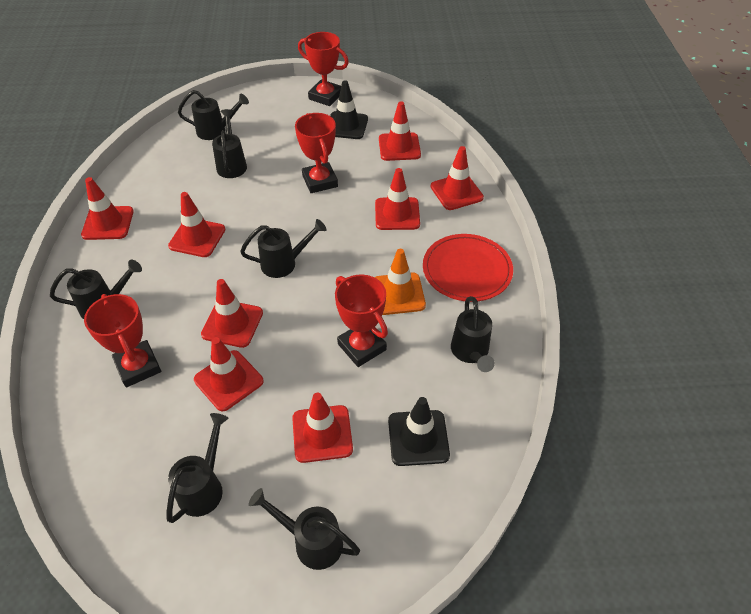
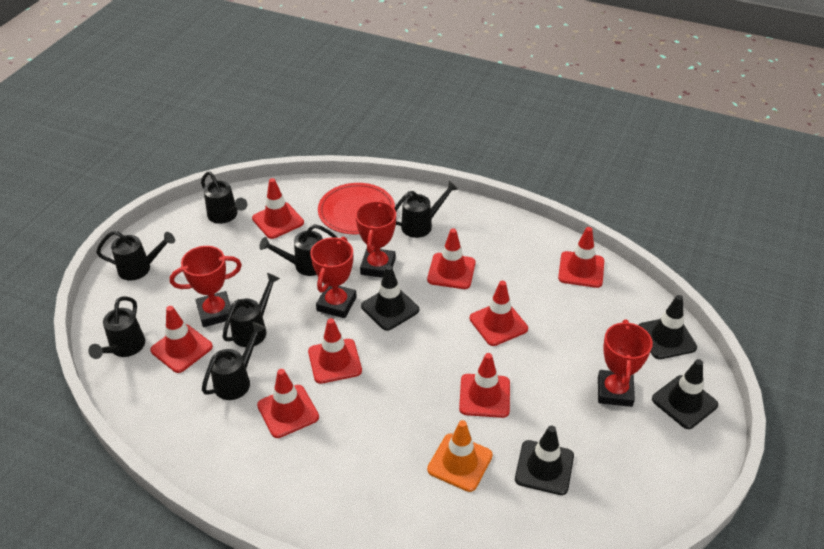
black traffic cone: 2 -> 4

